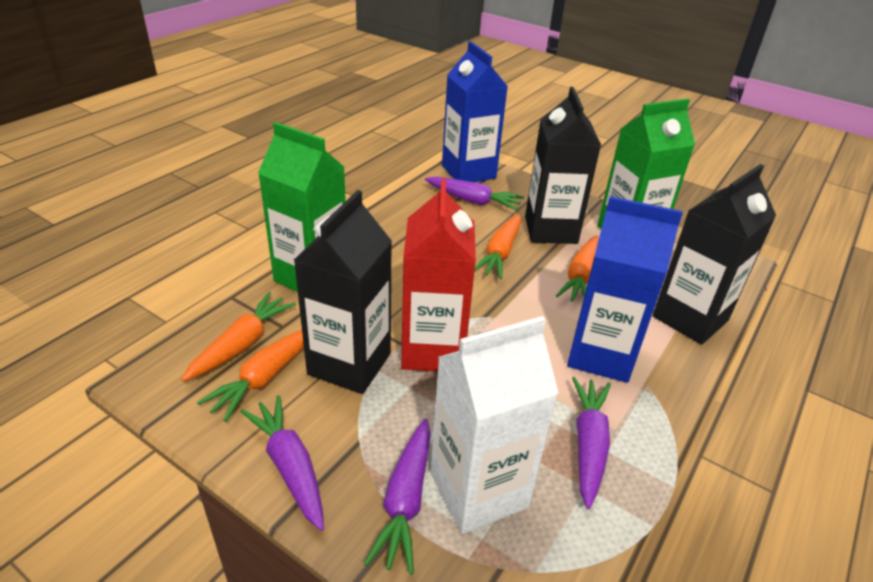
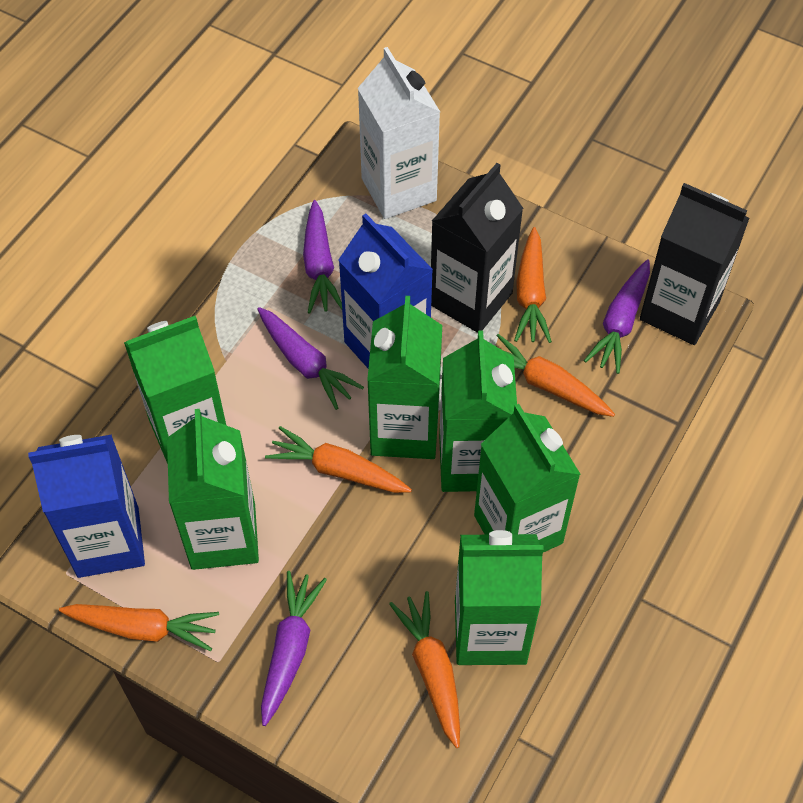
black carton: 3 -> 2
green carton: 2 -> 6
orange carrot: 4 -> 5
red carton: 1 -> 0

